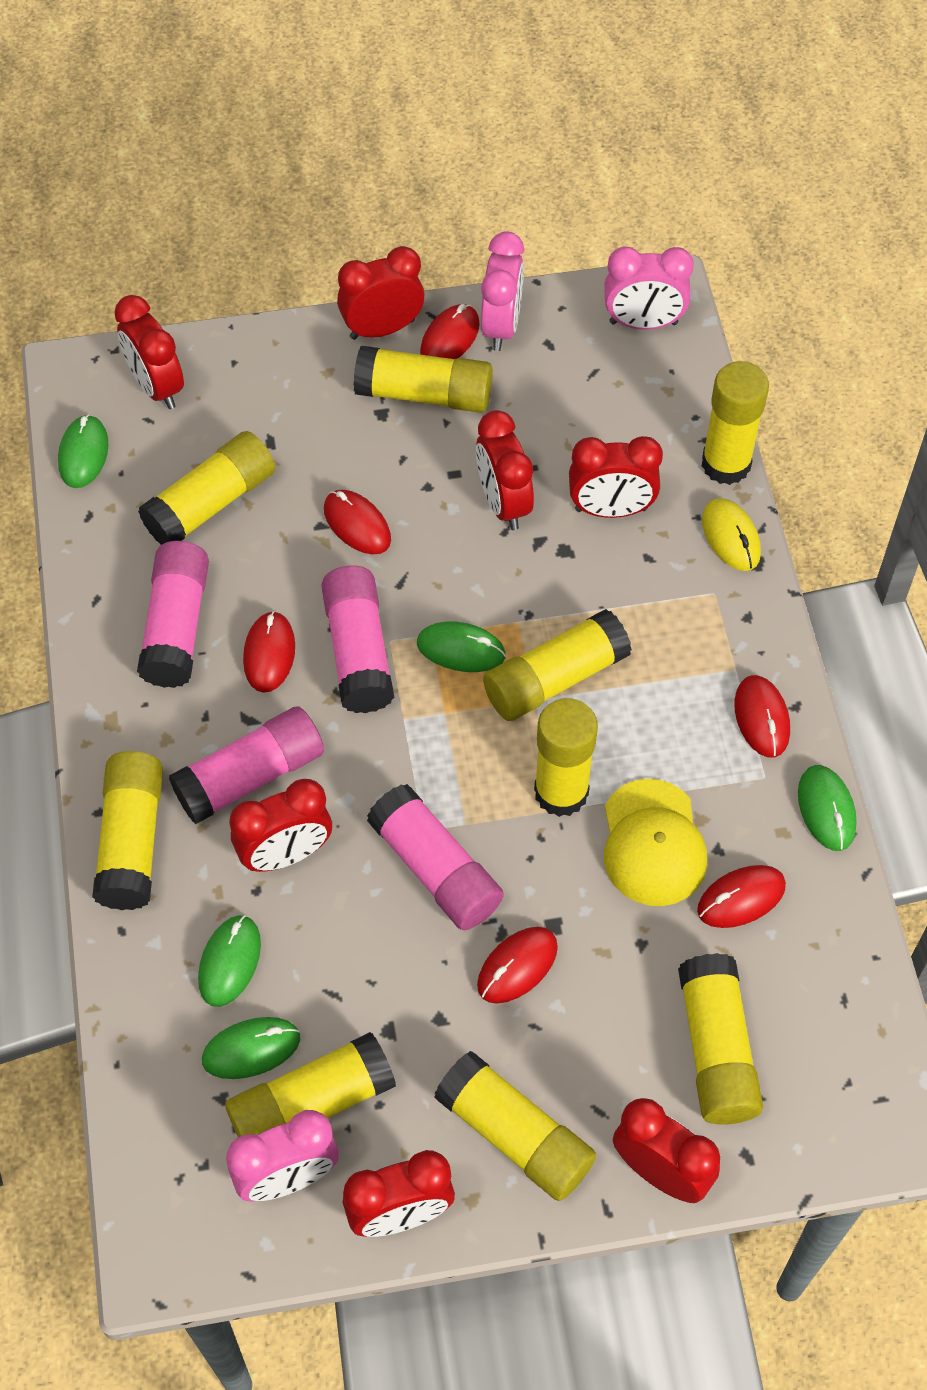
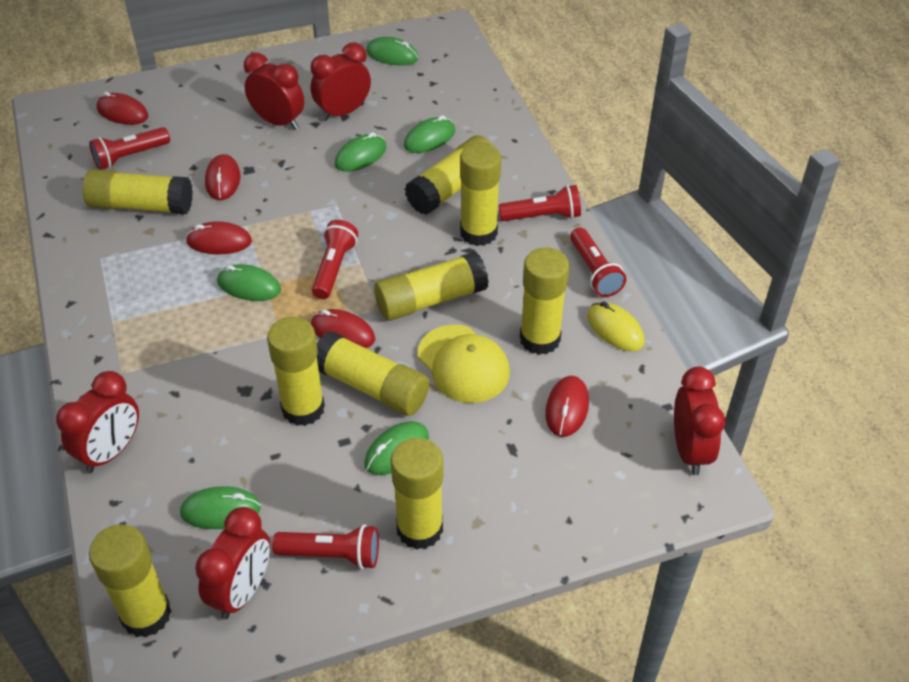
green mouse: 5 -> 6
pink clock: 3 -> 0
pink glue stick: 4 -> 0
red clock: 7 -> 5
red flashlight: 0 -> 5
red mouse: 6 -> 5

